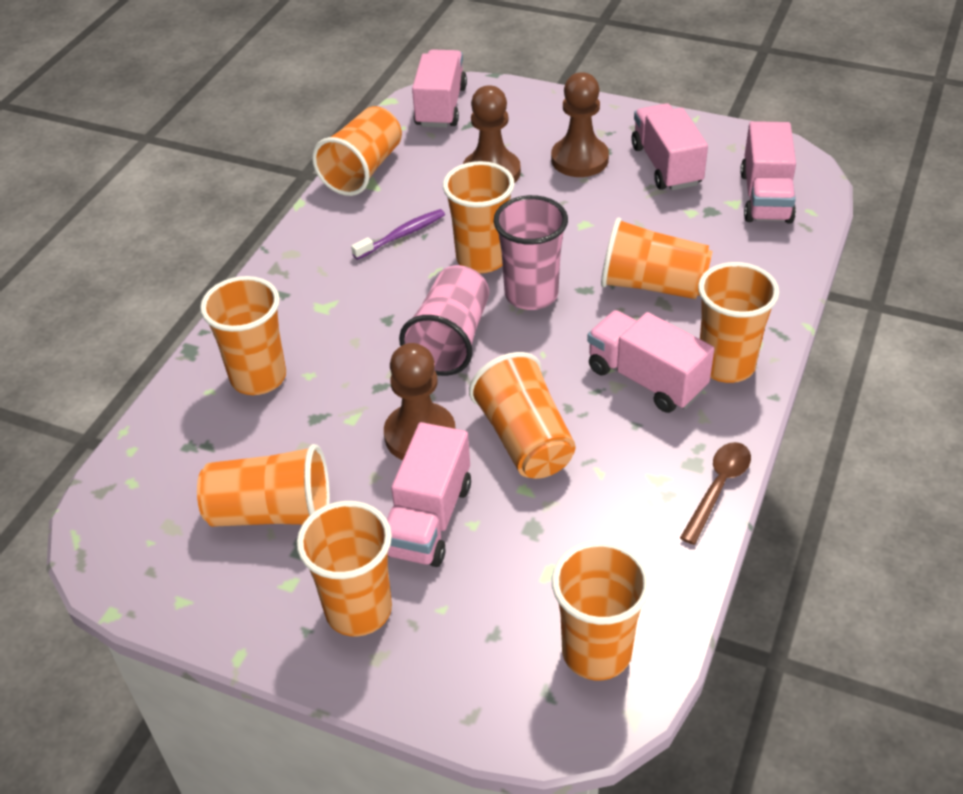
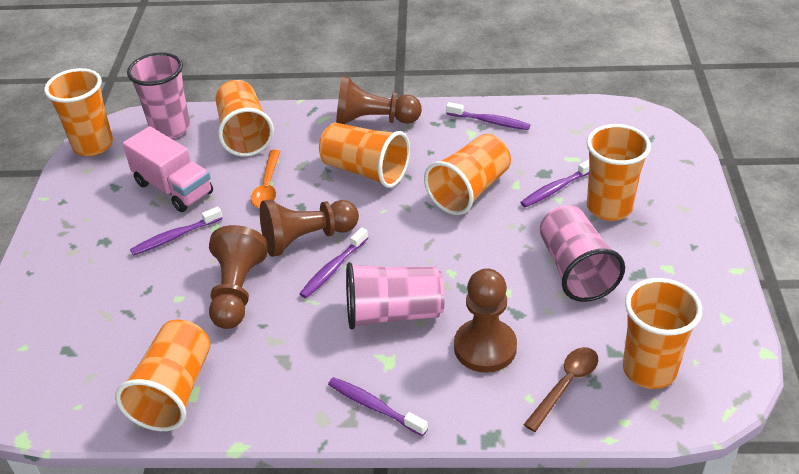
brown pawn: 3 -> 4
orange cup: 9 -> 7
orange spoon: 0 -> 1
pink cup: 2 -> 3
pink truck: 5 -> 1
purple toothbrush: 1 -> 5

